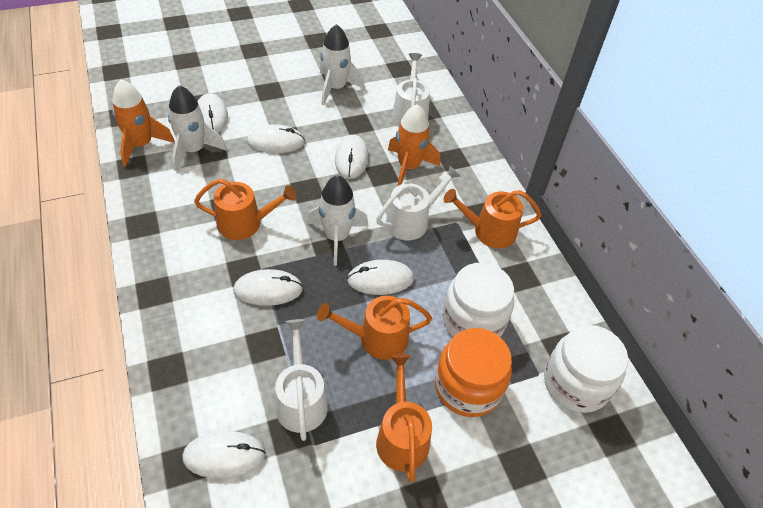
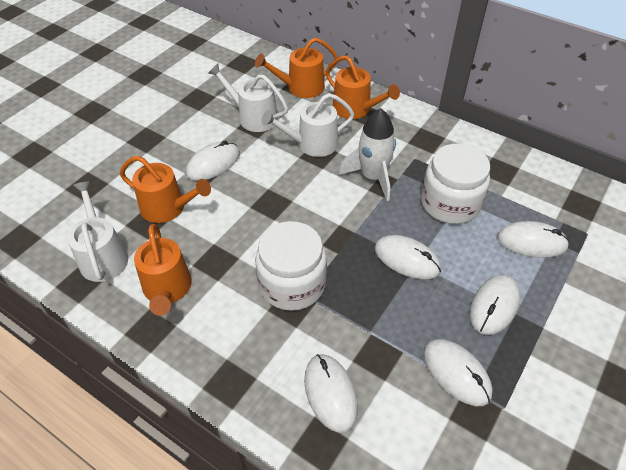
orange jar: 1 -> 0
orange rocket: 2 -> 0
white rocket: 3 -> 1

